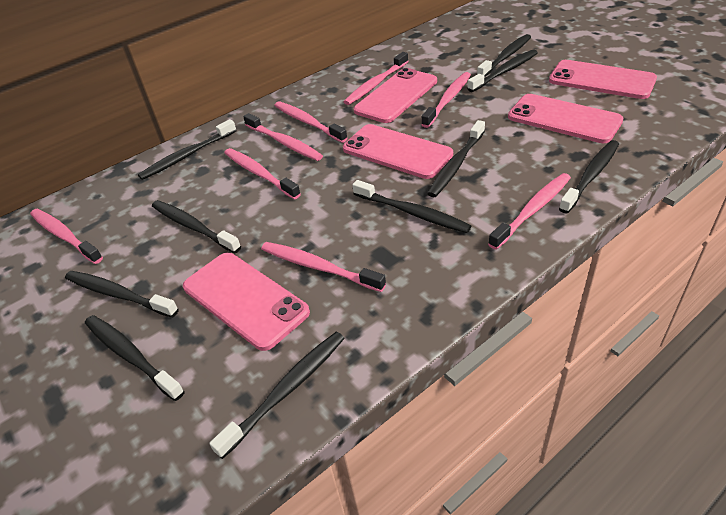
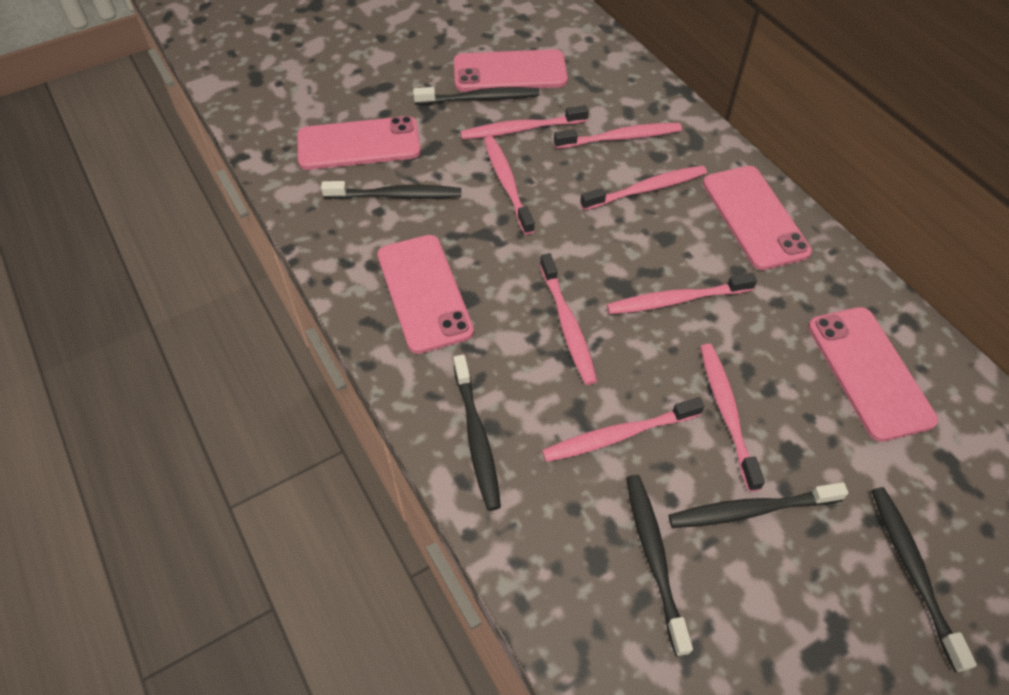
black toothbrush: 10 -> 6

